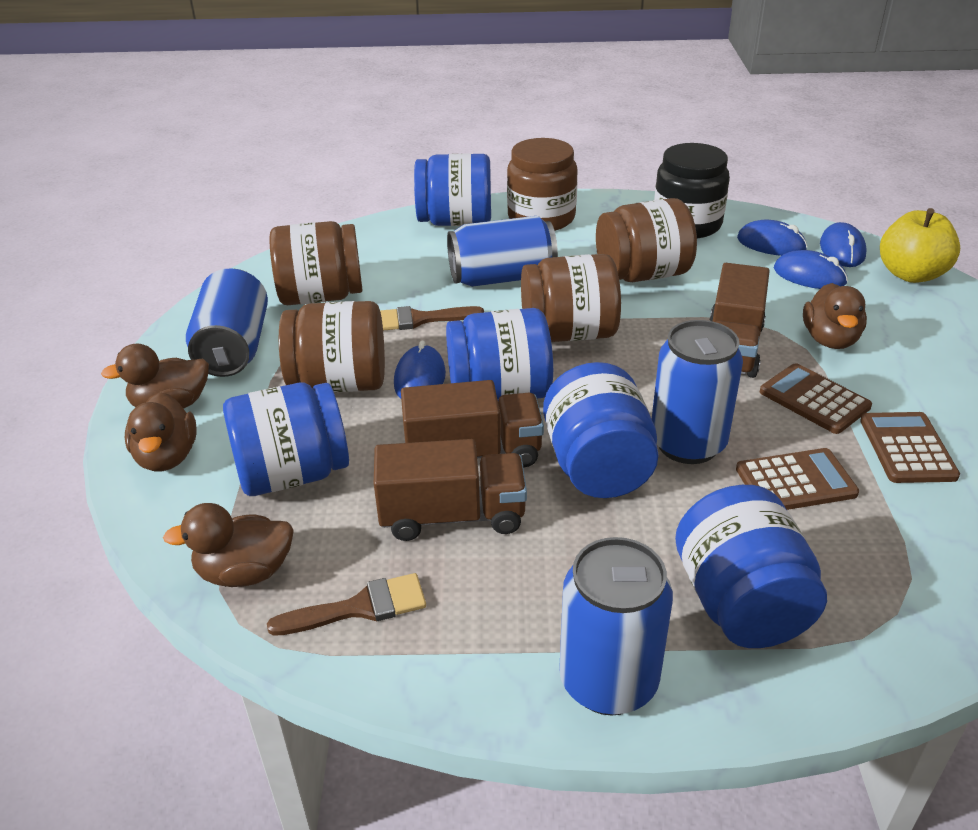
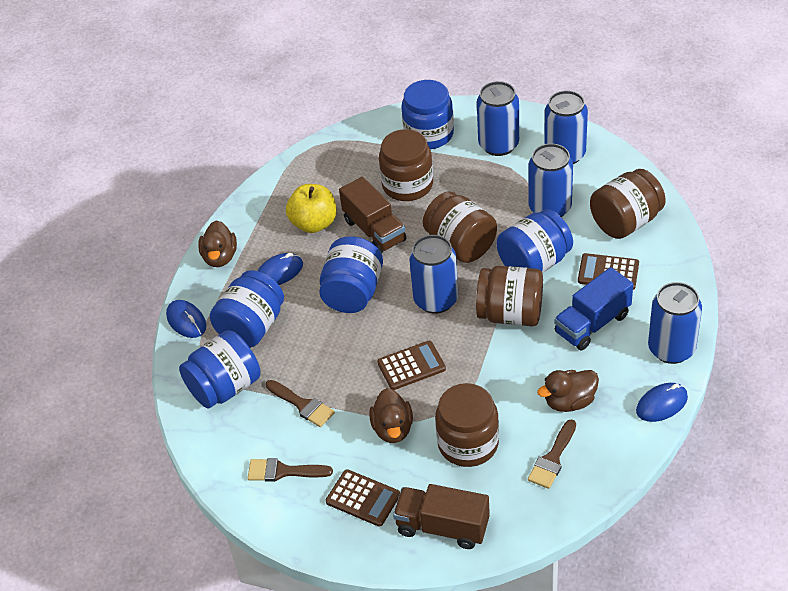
black jar: 1 -> 0
blue can: 4 -> 5
blue mouse: 4 -> 3
blue truck: 0 -> 1
brown brush: 2 -> 3
brown duck: 4 -> 3
brown truck: 3 -> 2

